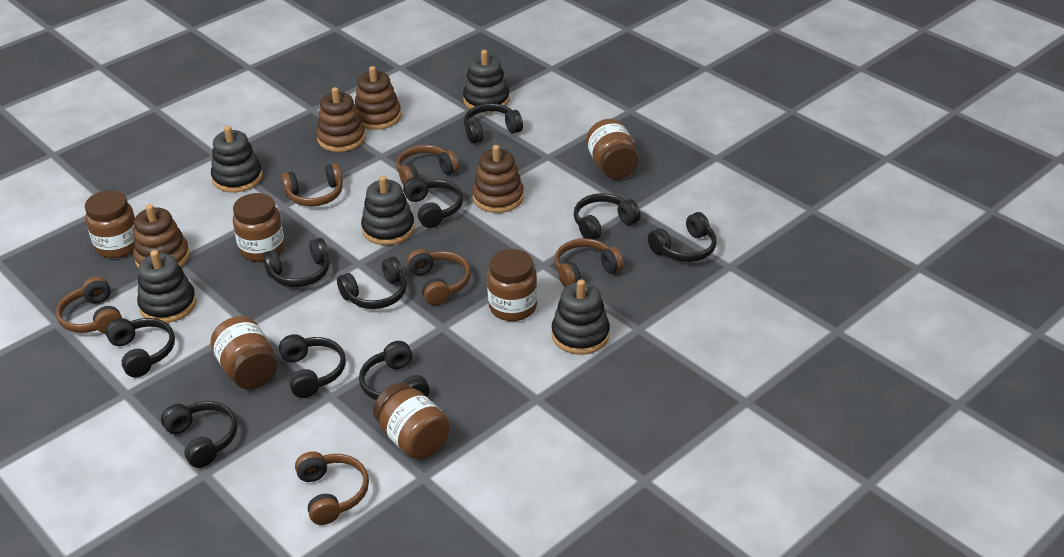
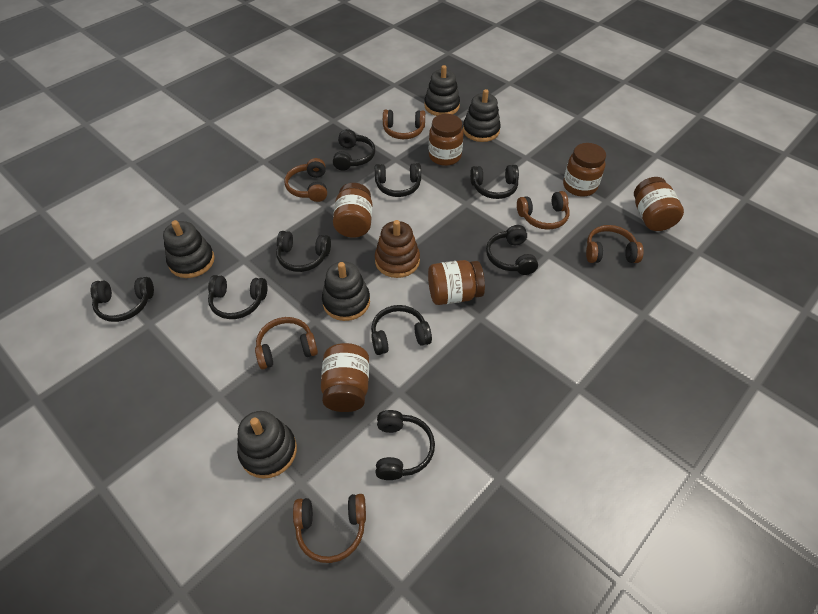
black headphones: 10 -> 9
brown stacking toy: 4 -> 1

